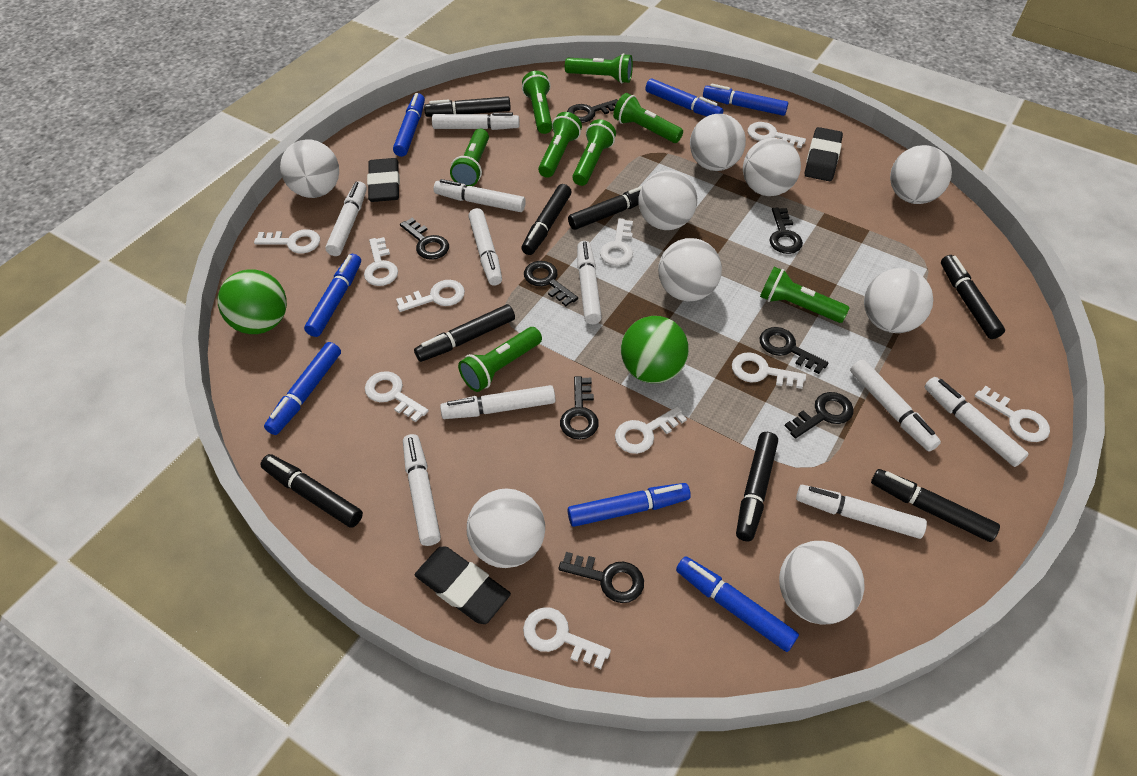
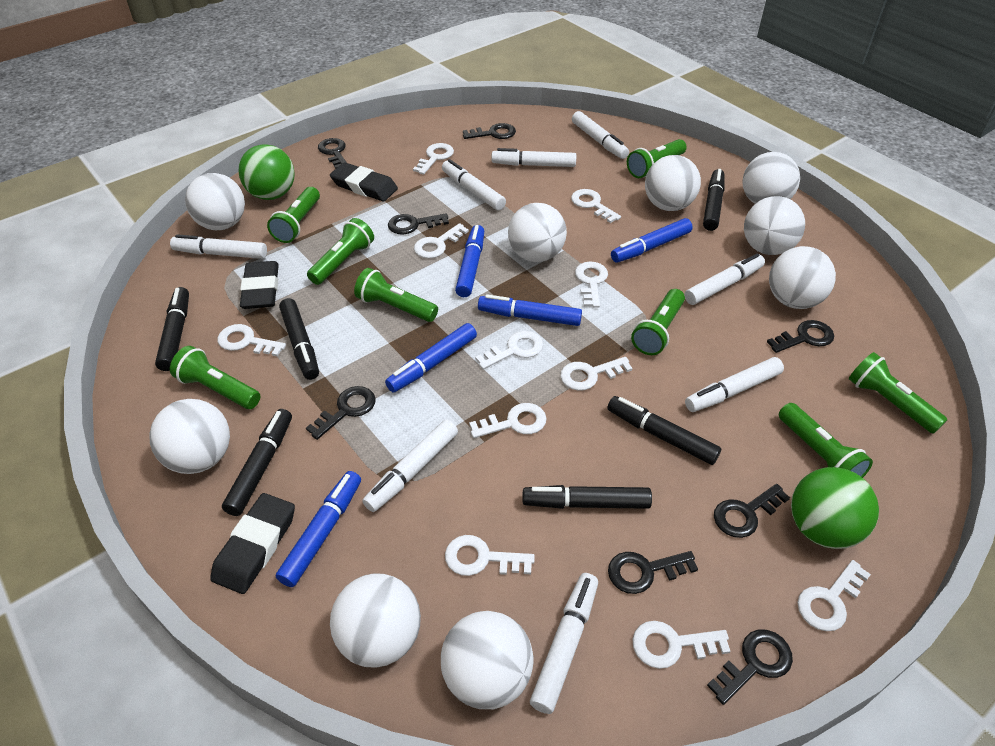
black marker: 8 -> 6
blue marker: 7 -> 5
white key: 10 -> 11
white marker: 10 -> 8

